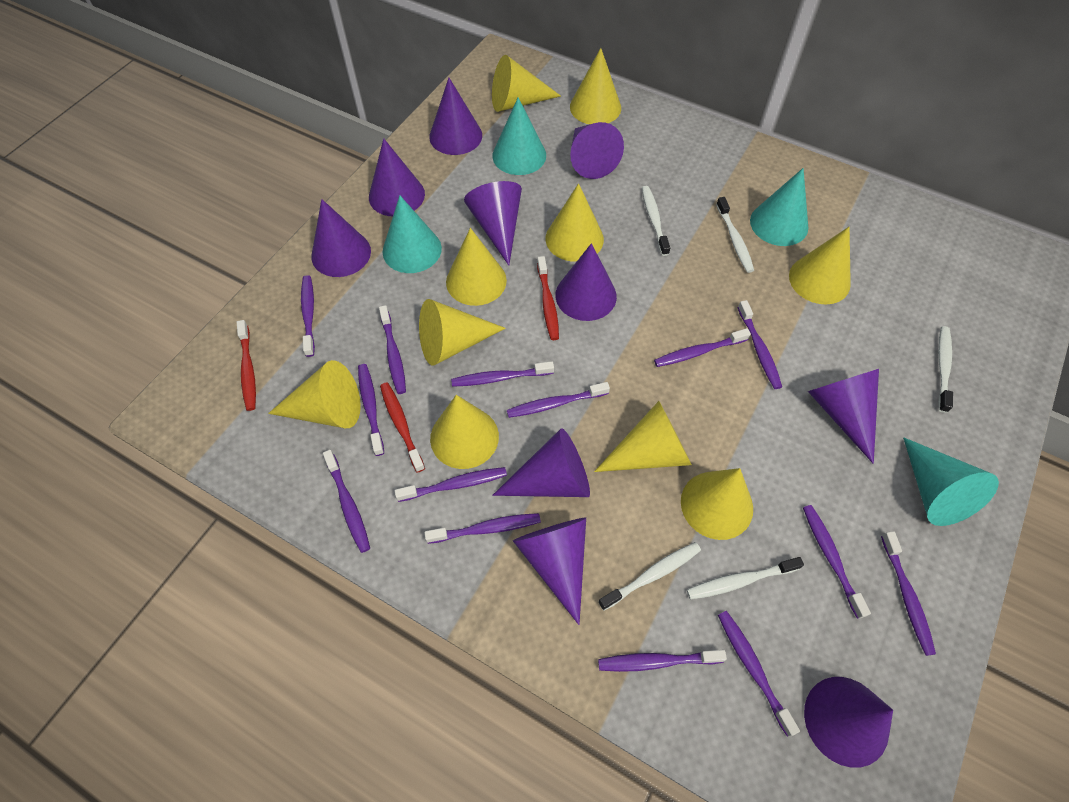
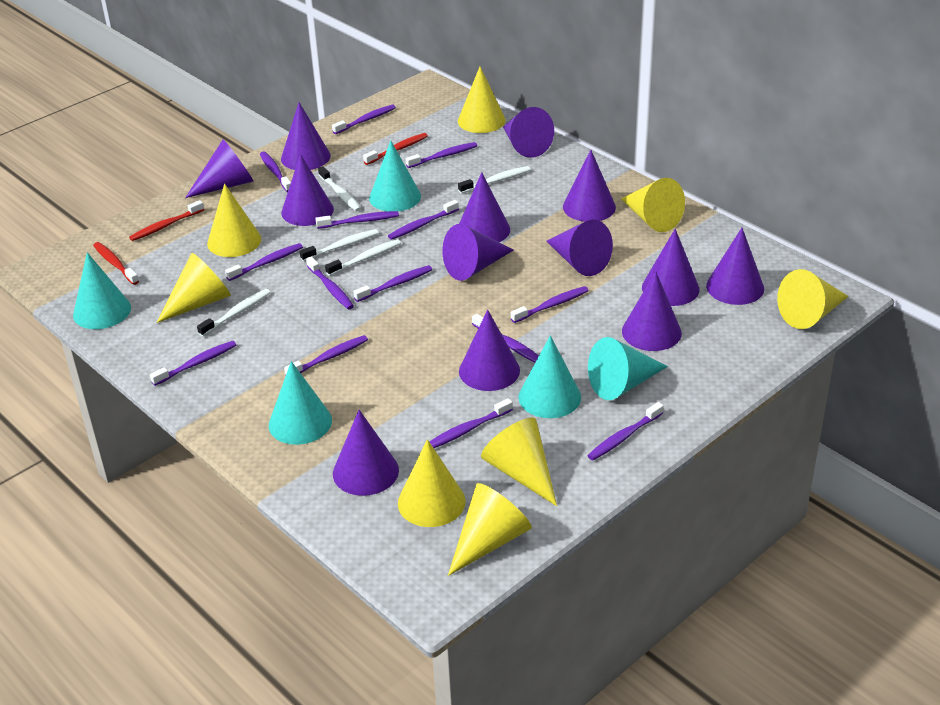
purple cone: 10 -> 13
turquoise cone: 4 -> 5
yellow cone: 10 -> 8

